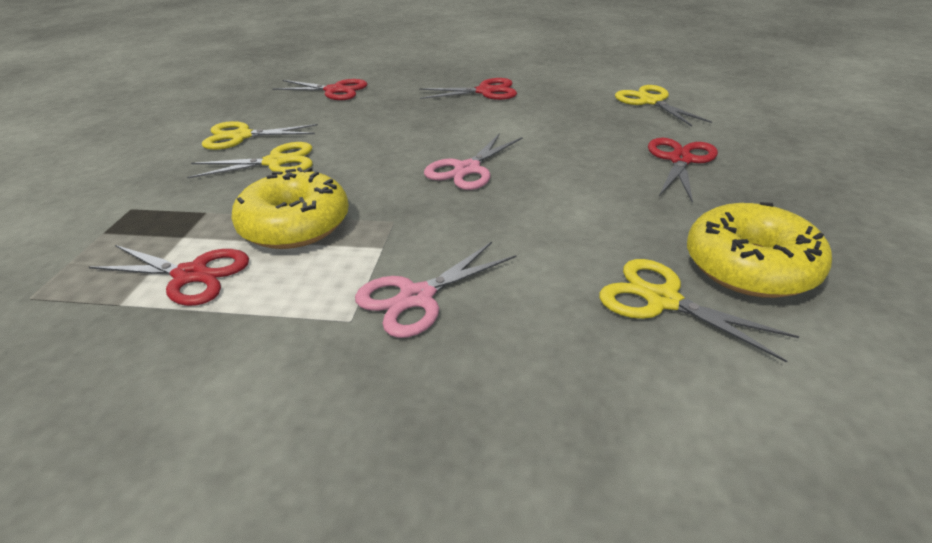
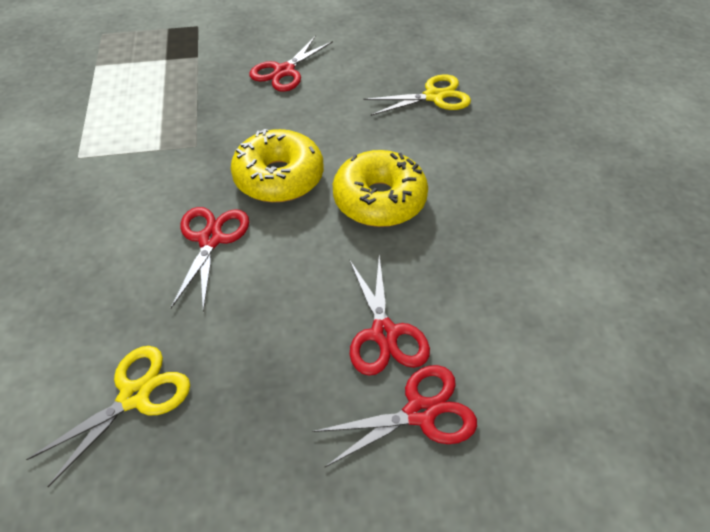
pink scissors: 2 -> 0
yellow scissors: 4 -> 2

